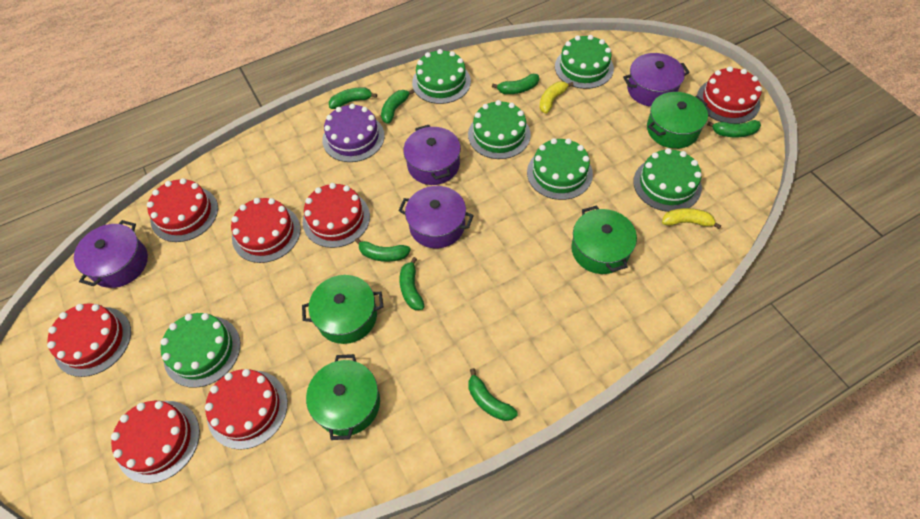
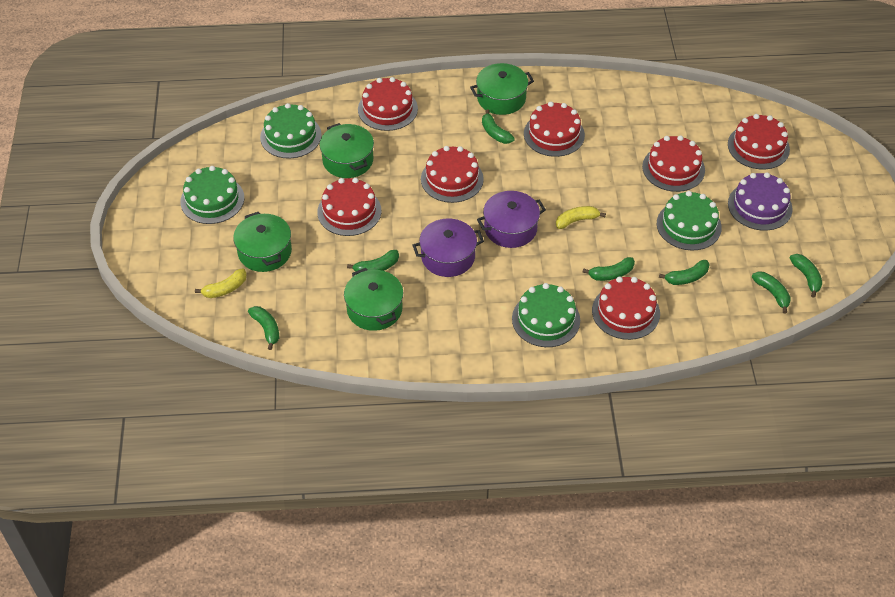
green cake: 6 -> 4
purple pot: 4 -> 2

